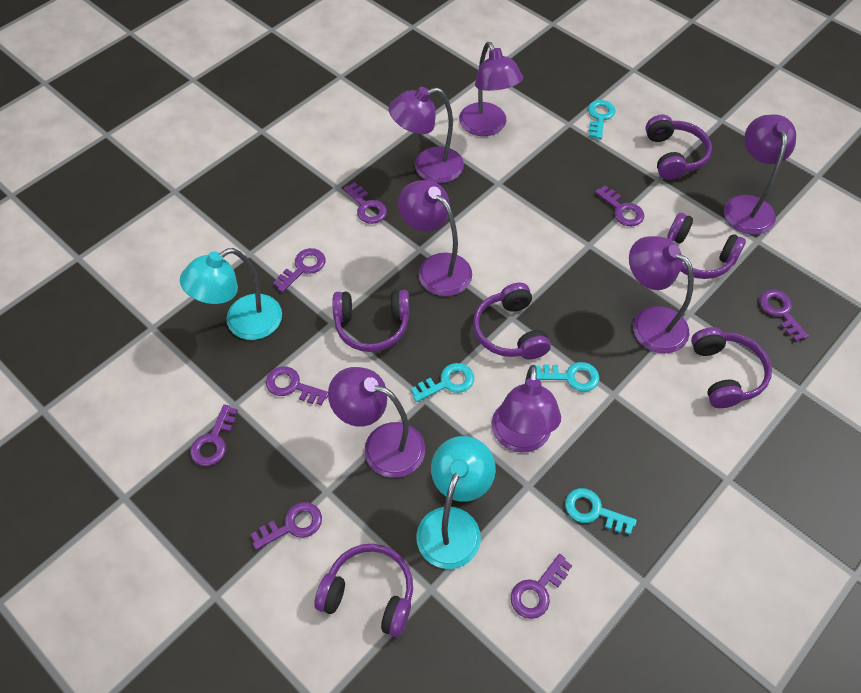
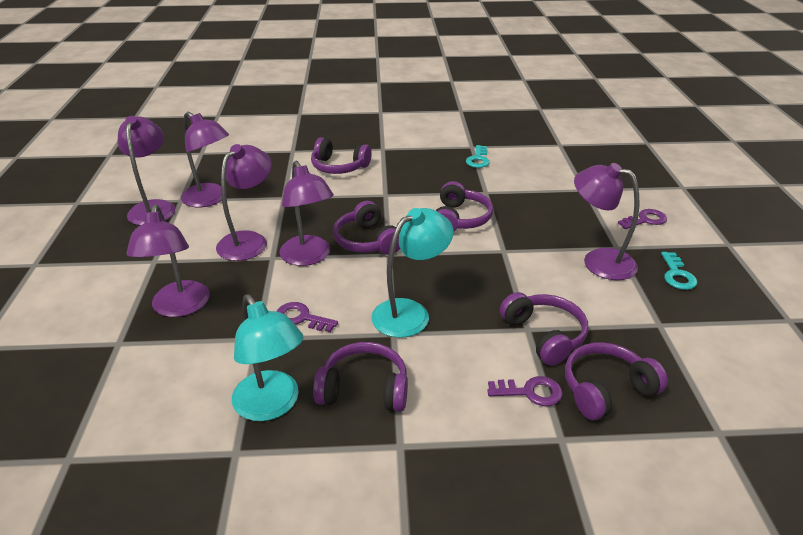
purple key: 8 -> 3
purple lamp: 7 -> 6
turquoise key: 4 -> 2

